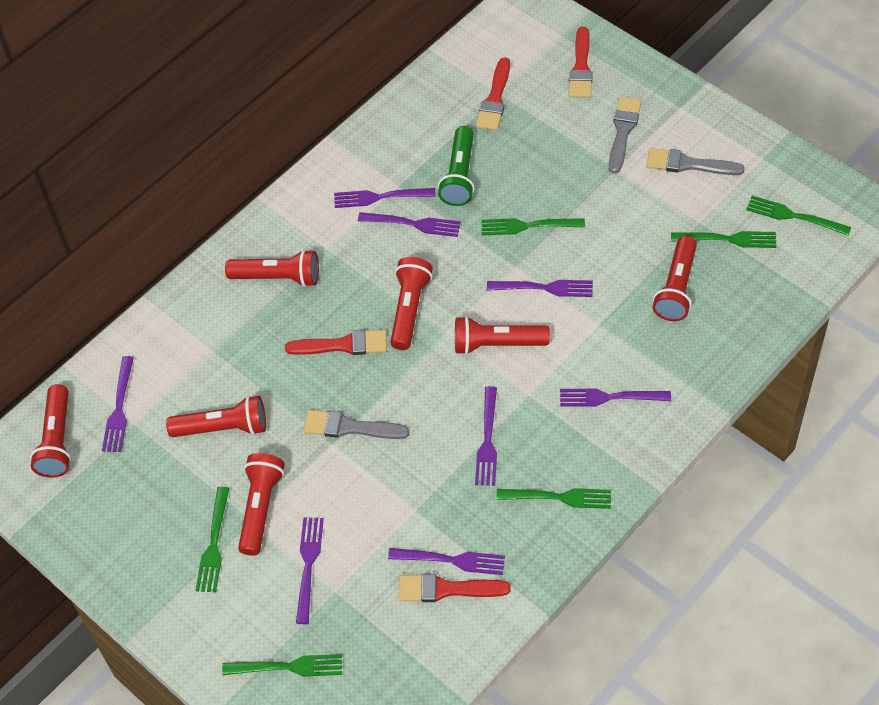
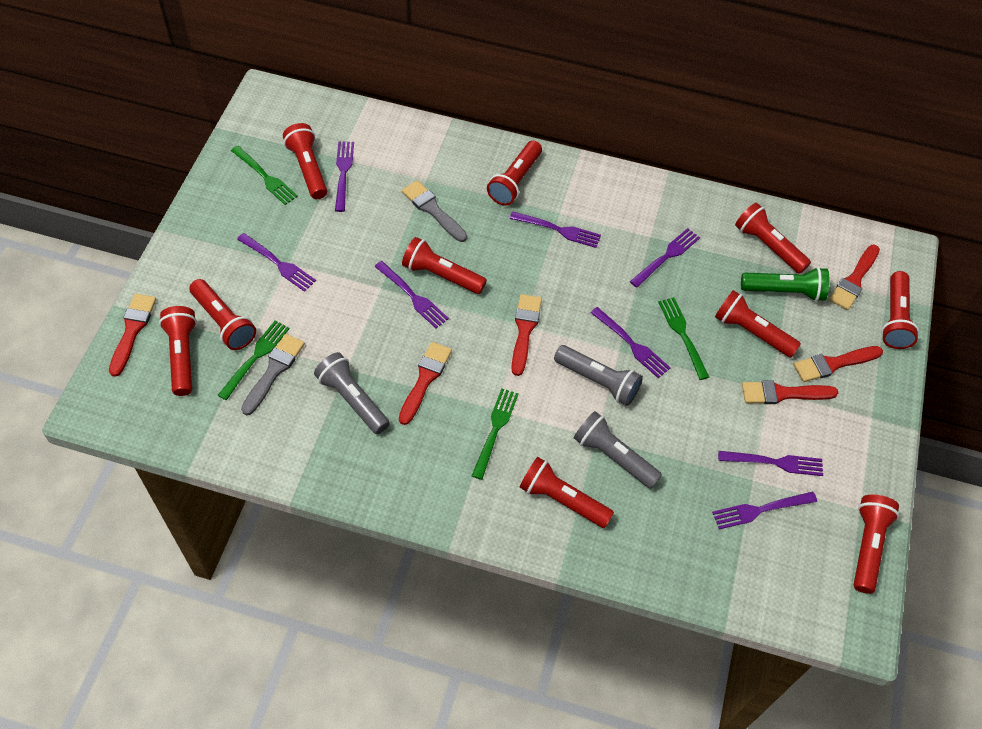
green fork: 6 -> 4
grey brush: 3 -> 2
grey flashlight: 0 -> 3
red brush: 4 -> 6
red flashlight: 7 -> 10

